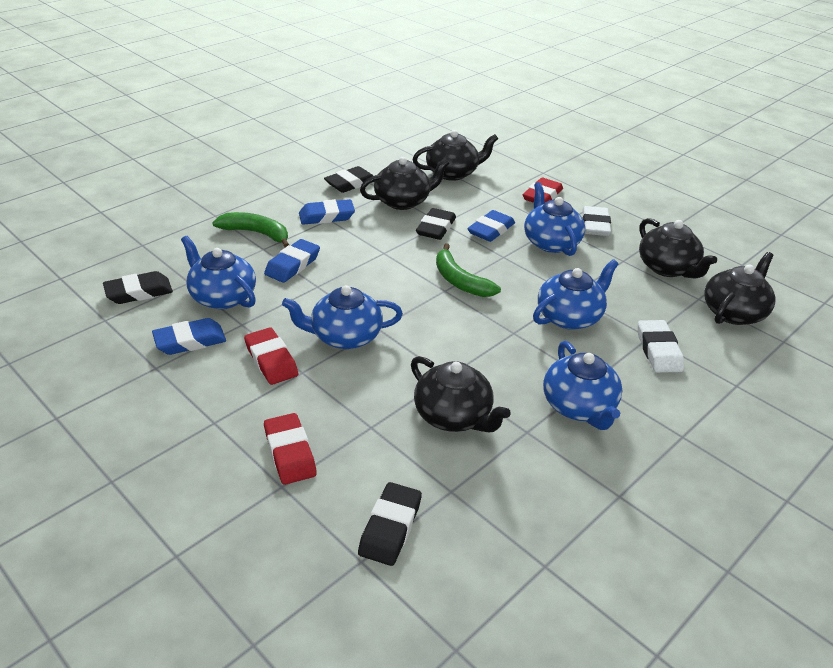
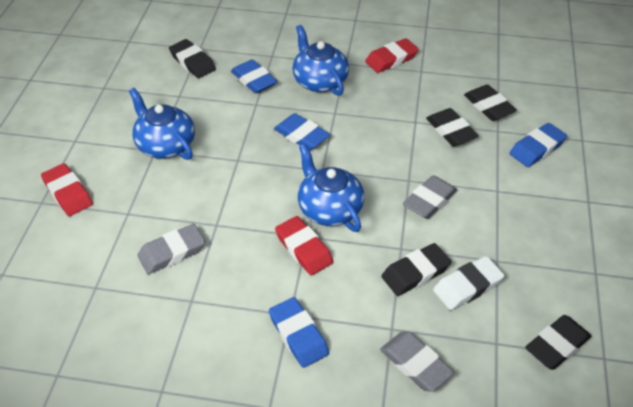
black eraser: 4 -> 5
black teapot: 5 -> 0
blue teapot: 5 -> 3
green banana: 2 -> 0
grey eraser: 0 -> 3
white eraser: 2 -> 1

